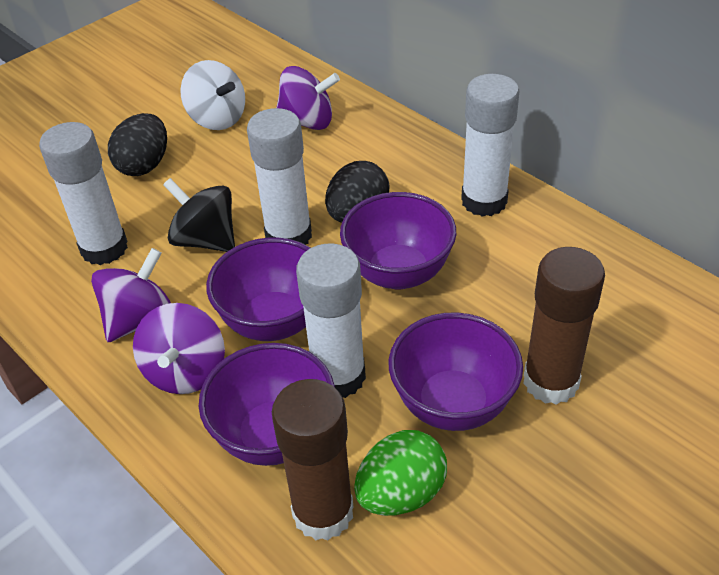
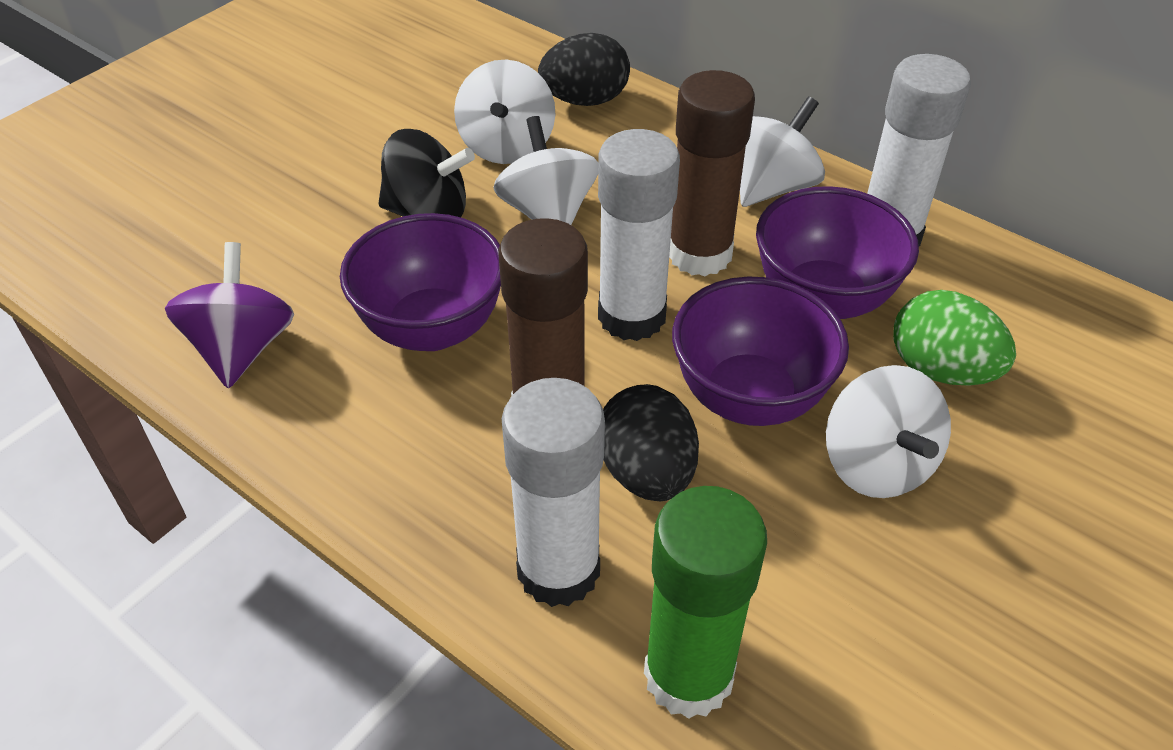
green glue stick: 0 -> 1
purple bowl: 4 -> 3
purple spinning top: 3 -> 1
white glue stick: 4 -> 3
white spinning top: 1 -> 4

